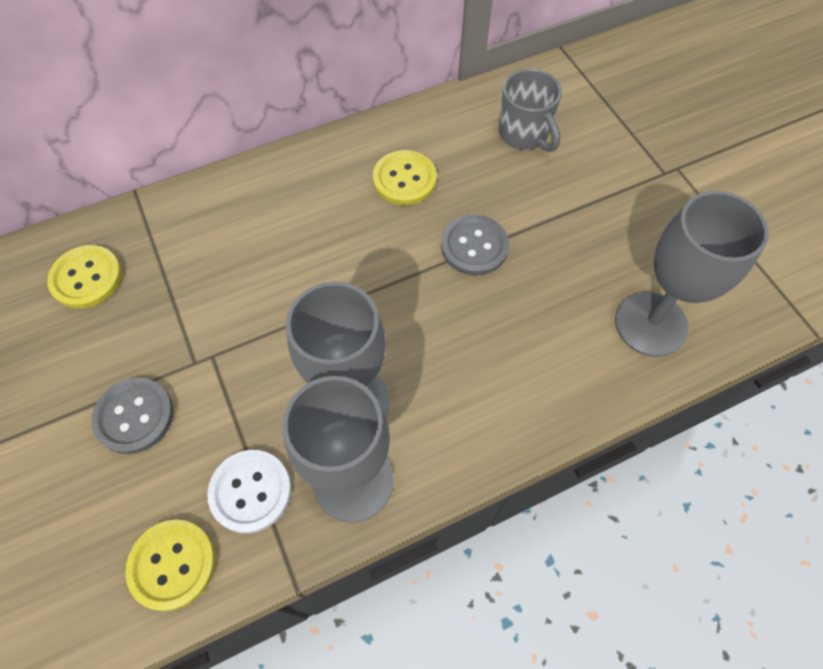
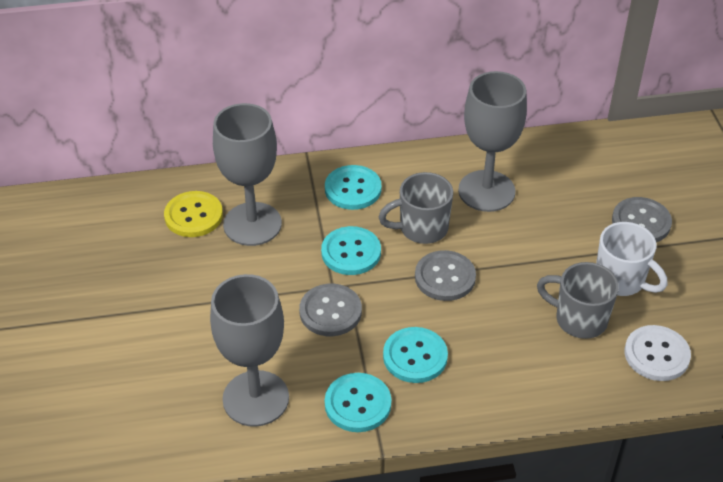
grey button: 2 -> 3
grey mug: 1 -> 2
turquoise button: 0 -> 4
white mug: 0 -> 1
yellow button: 3 -> 1

